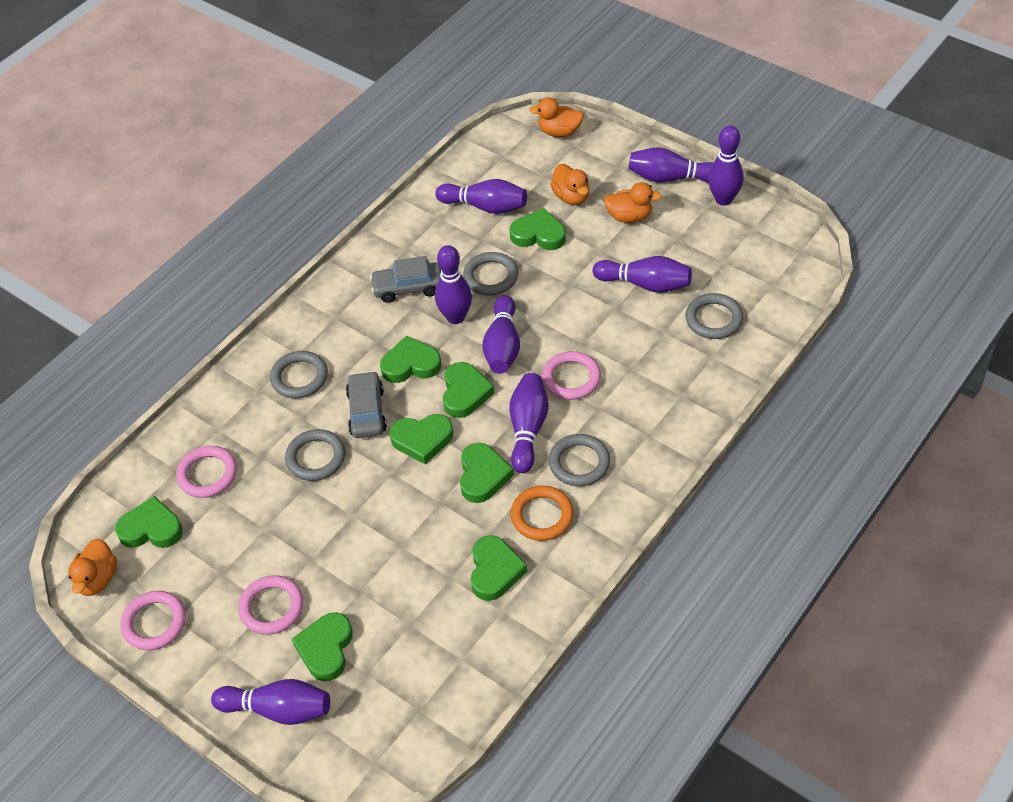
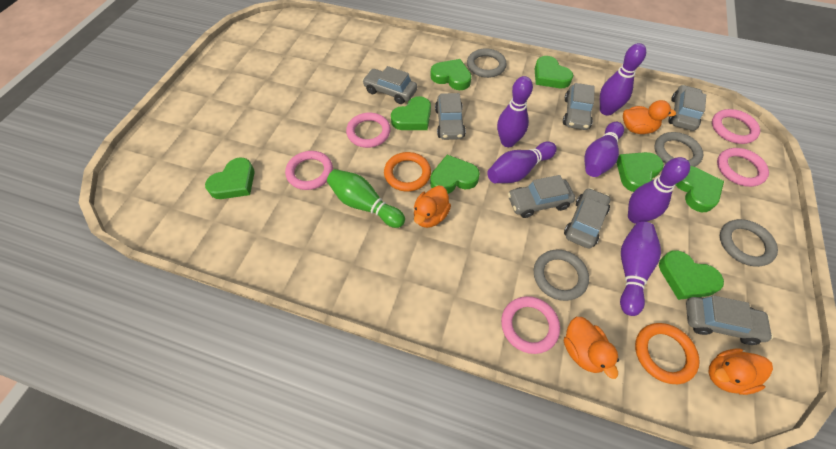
green bowling pin: 0 -> 1
grey car: 2 -> 7
grey ring: 5 -> 4
orange ring: 1 -> 2
pink ring: 4 -> 5
purple bowling pin: 8 -> 6

